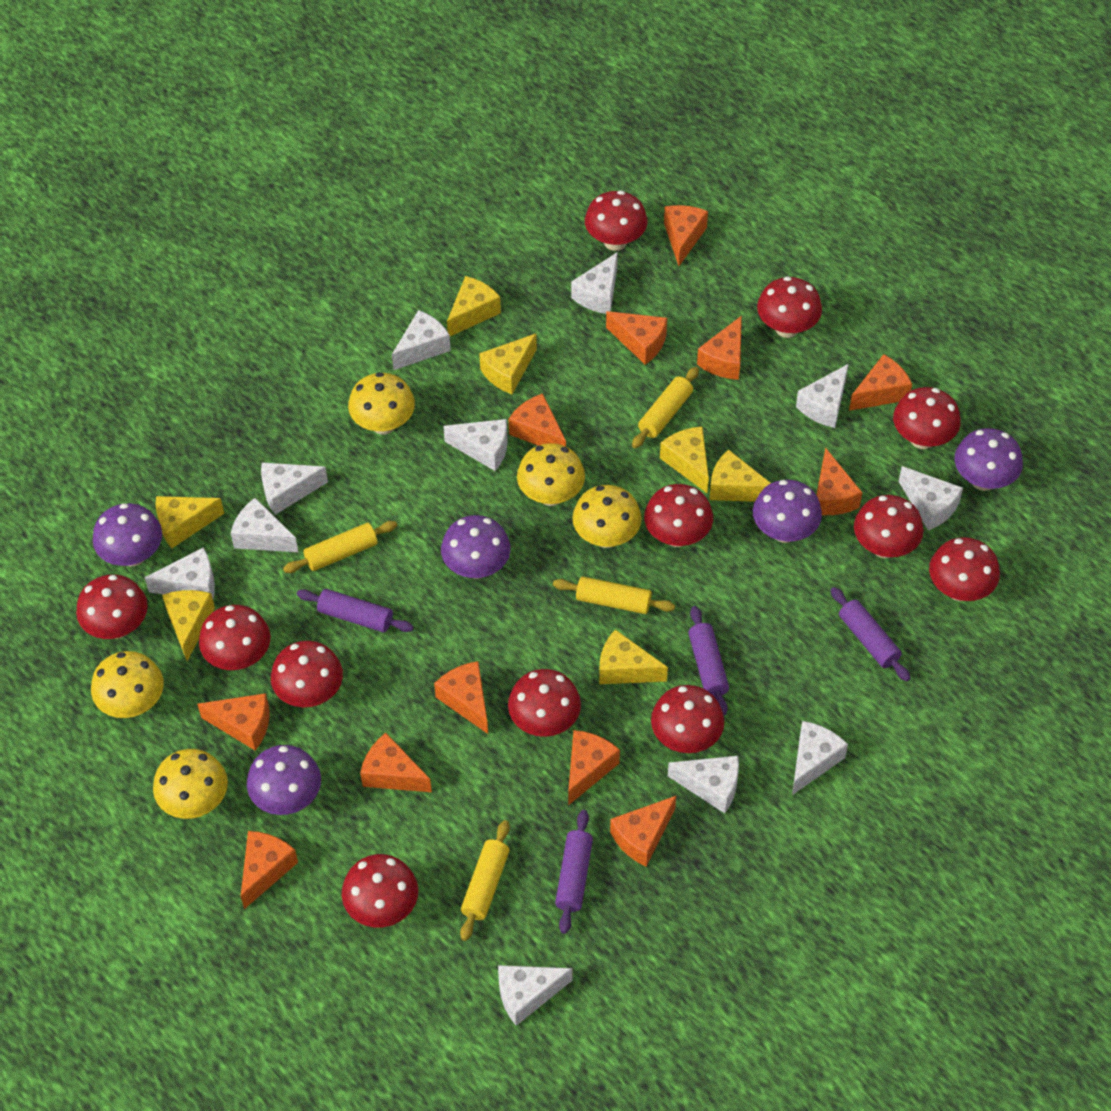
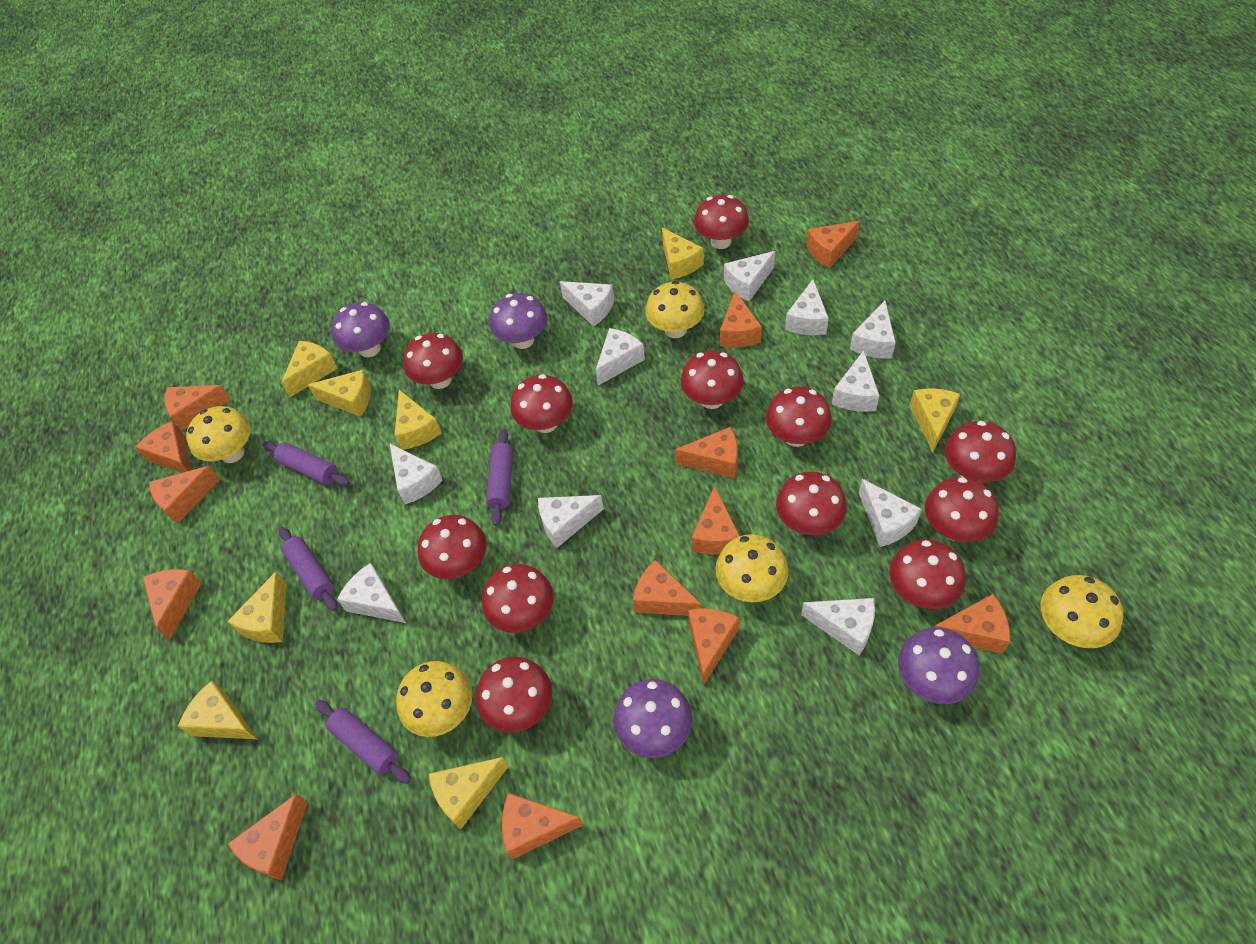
orange cheese: 12 -> 13
purple mushroom: 5 -> 4
yellow cheese: 7 -> 8
yellow rolling pin: 4 -> 0

